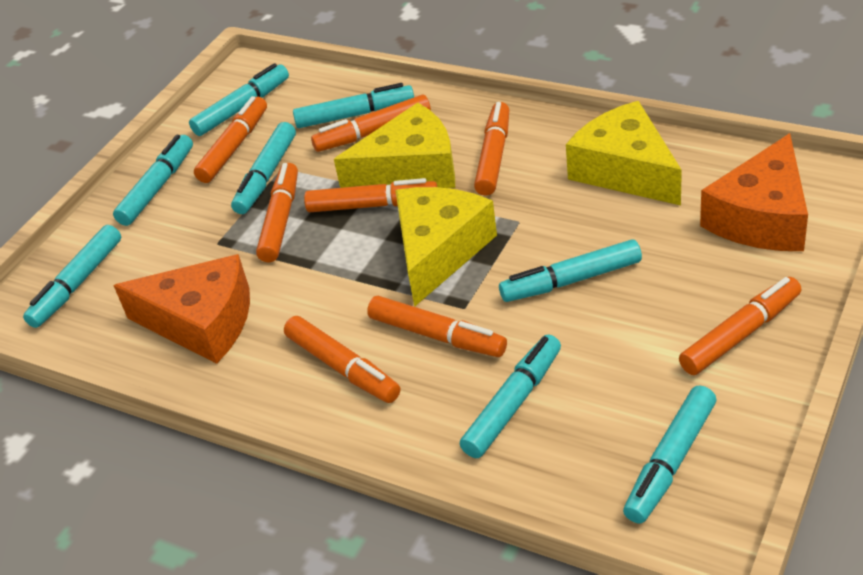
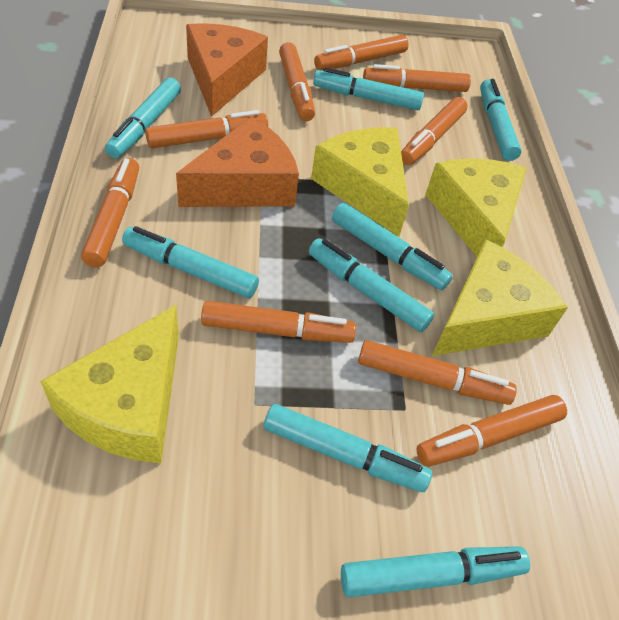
orange marker: 8 -> 9
yellow cheese: 3 -> 4

